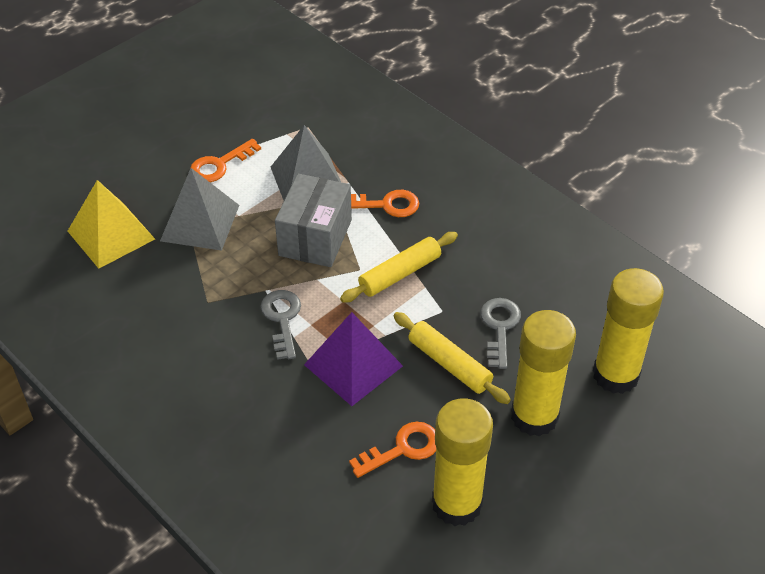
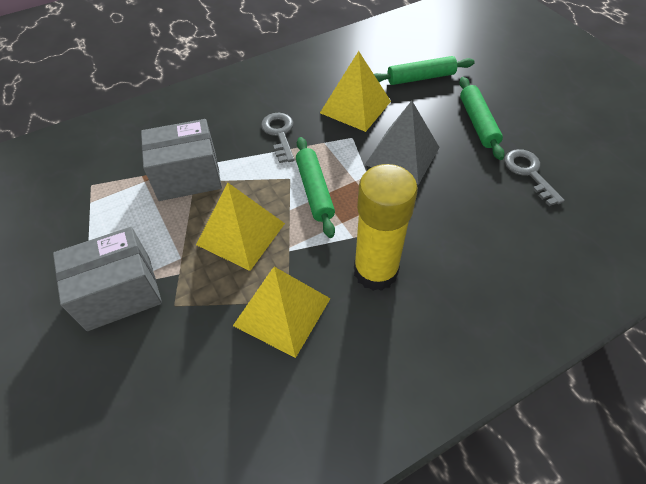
green rolling pin: 0 -> 3
grey box: 1 -> 2
grey pyramid: 2 -> 1
orange key: 3 -> 0
purple pyramid: 1 -> 0
yellow glue stick: 3 -> 1
yellow pyramid: 1 -> 3
yellow rolling pin: 2 -> 0

